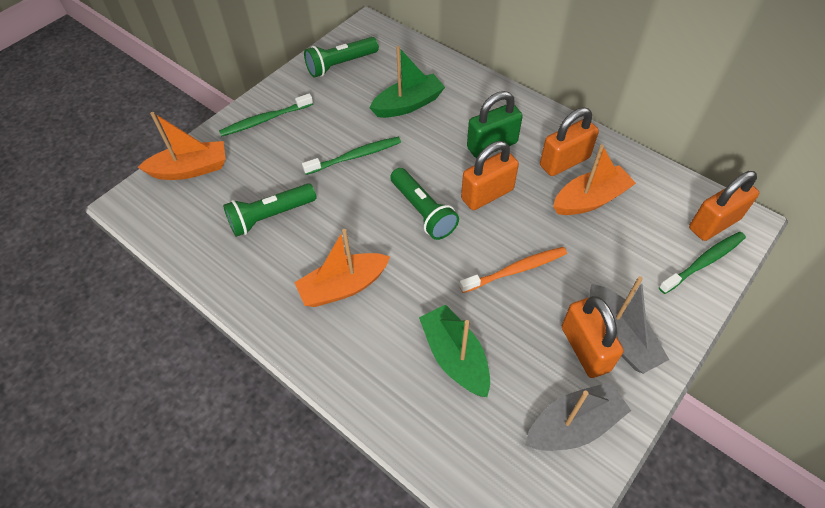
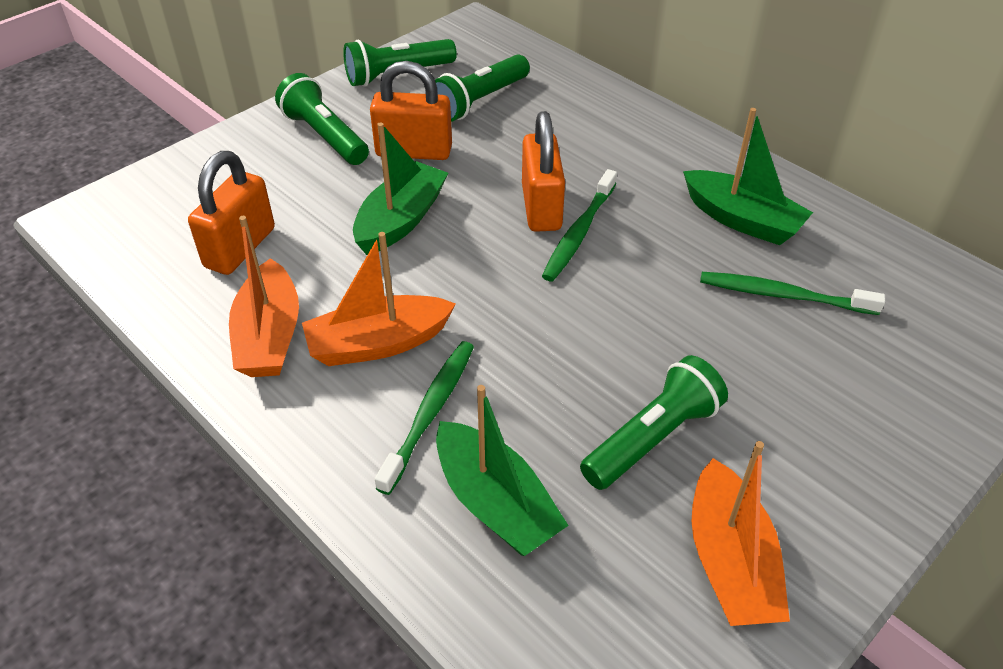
green boat: 2 -> 3
green flashlight: 3 -> 4
green padlock: 1 -> 0
grey boat: 2 -> 0
orange padlock: 4 -> 3
orange toothbrush: 1 -> 0

